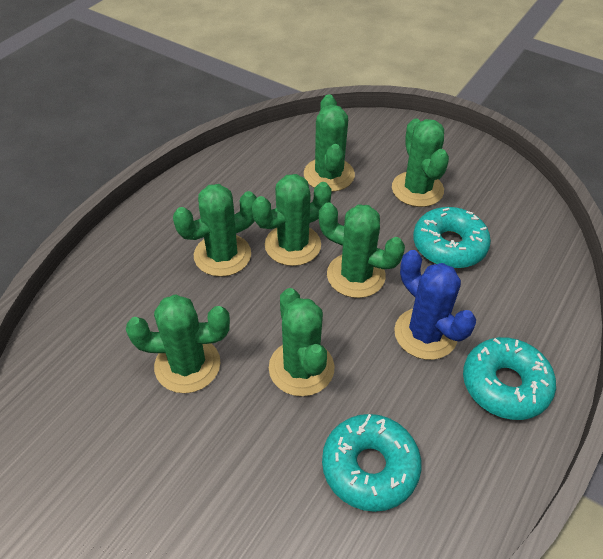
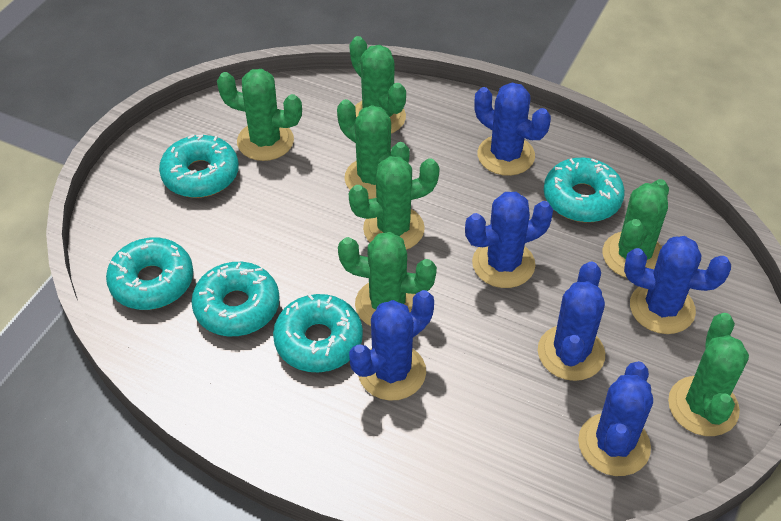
blue cactus: 1 -> 6
turquoise donut: 3 -> 5

